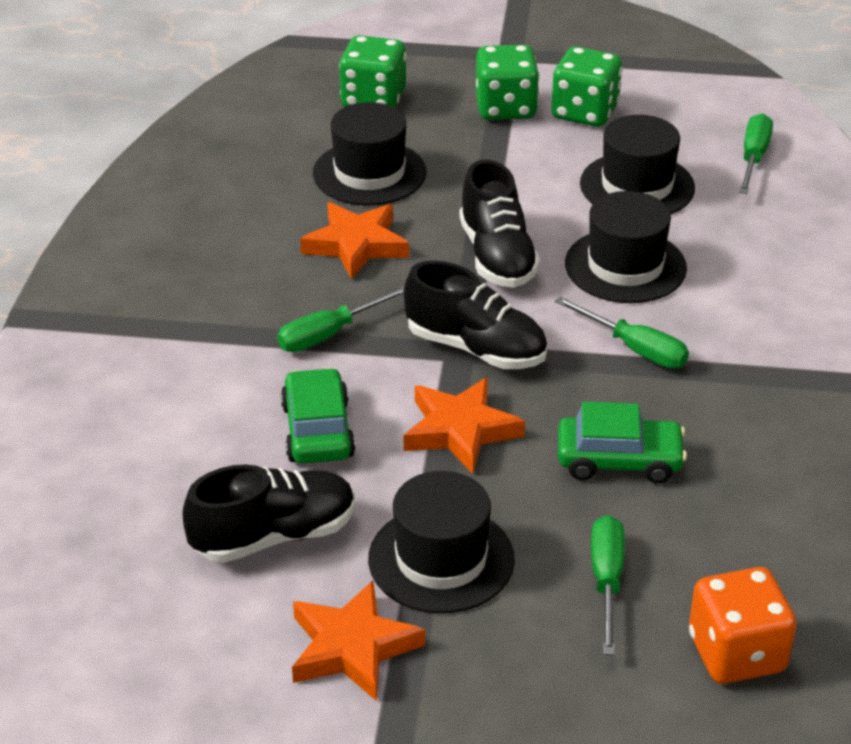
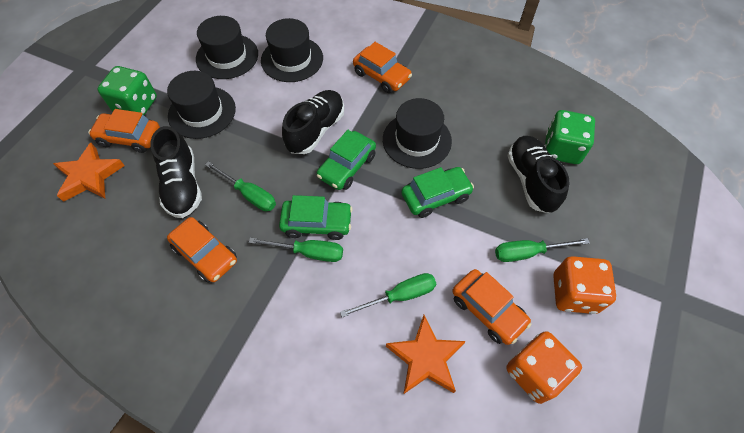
green car: 2 -> 3
green dice: 3 -> 2
orange car: 0 -> 4
orange dice: 1 -> 2
orange star: 3 -> 2

